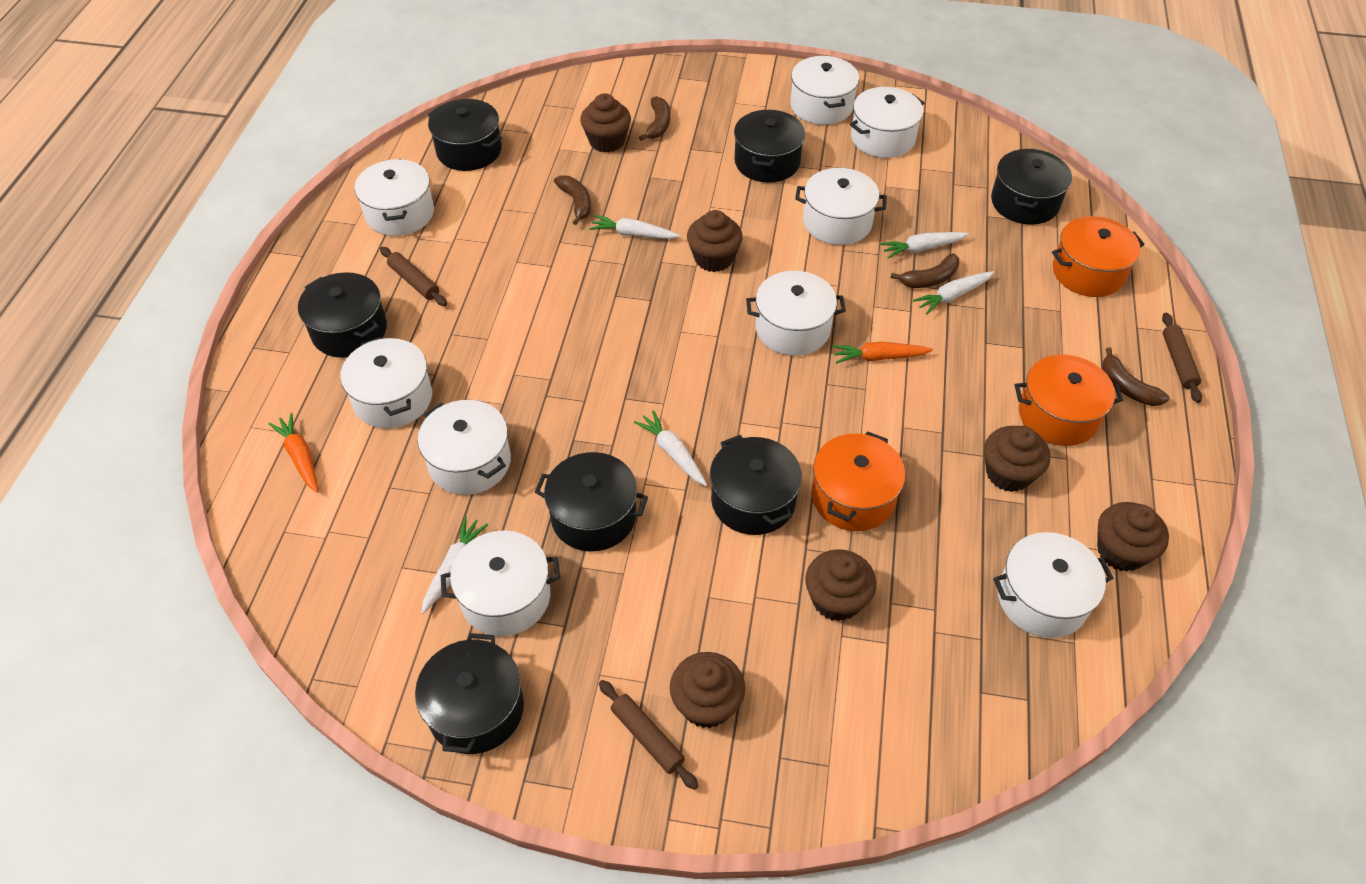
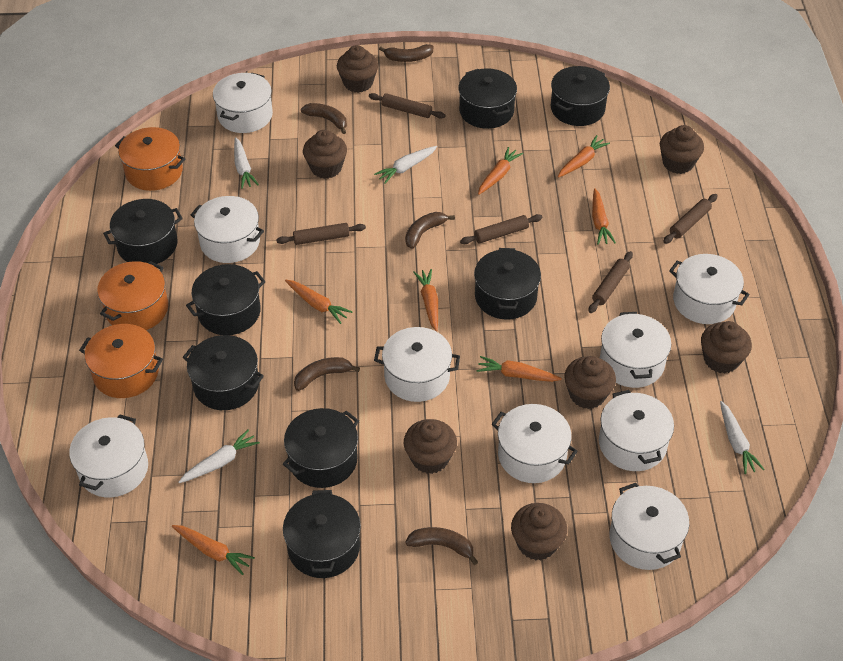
black pot: 7 -> 8
brown banana: 4 -> 5
brown cupcake: 6 -> 7
brown rolling pin: 3 -> 5
orange carrot: 2 -> 7
white carrot: 5 -> 4

